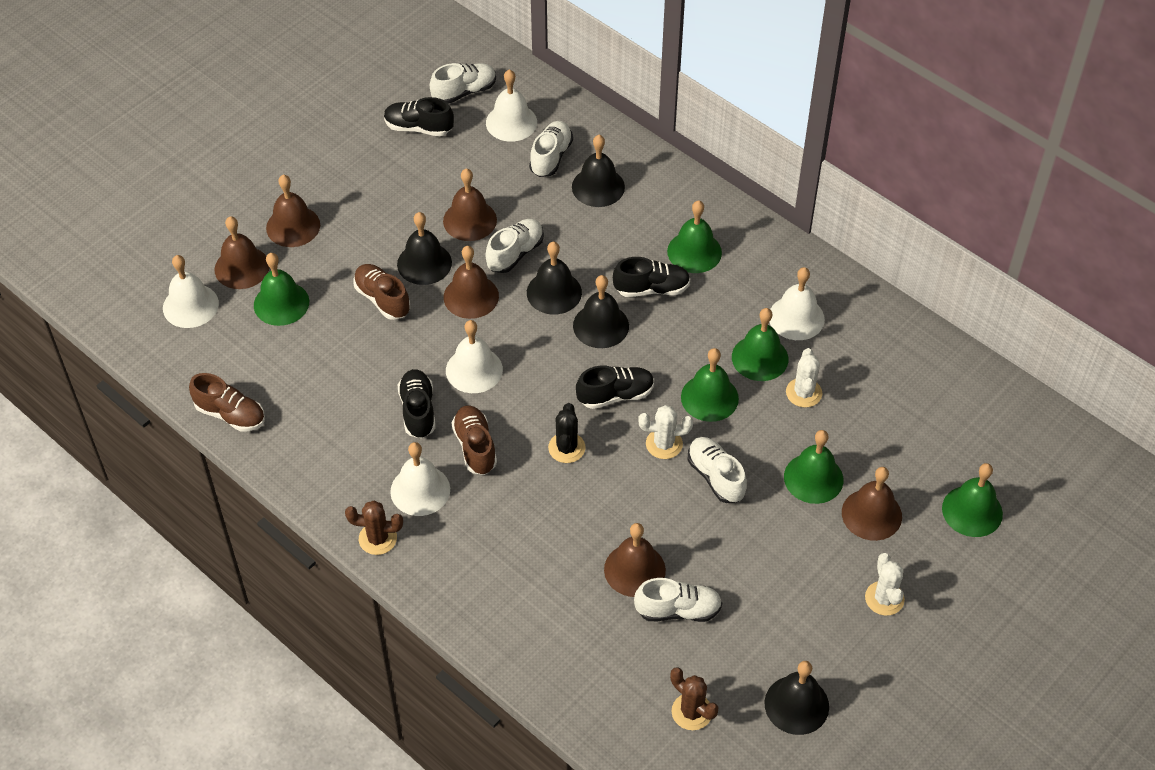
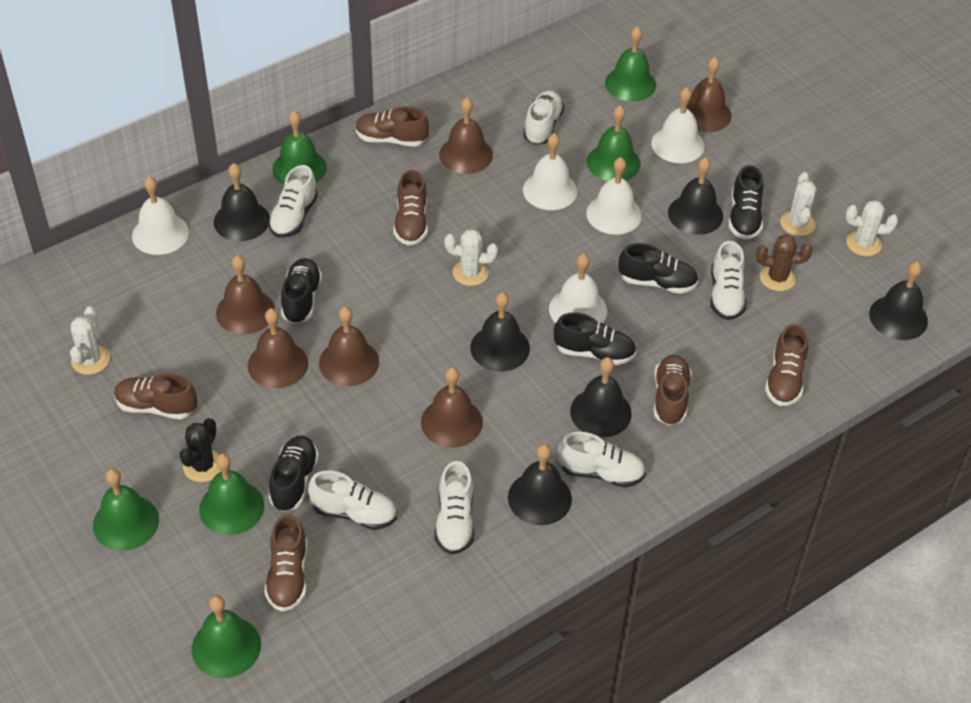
black bell: 5 -> 6
black shoe: 4 -> 5
brown cactus: 2 -> 1
brown shoe: 3 -> 6
white cactus: 3 -> 4
white shoe: 5 -> 6

